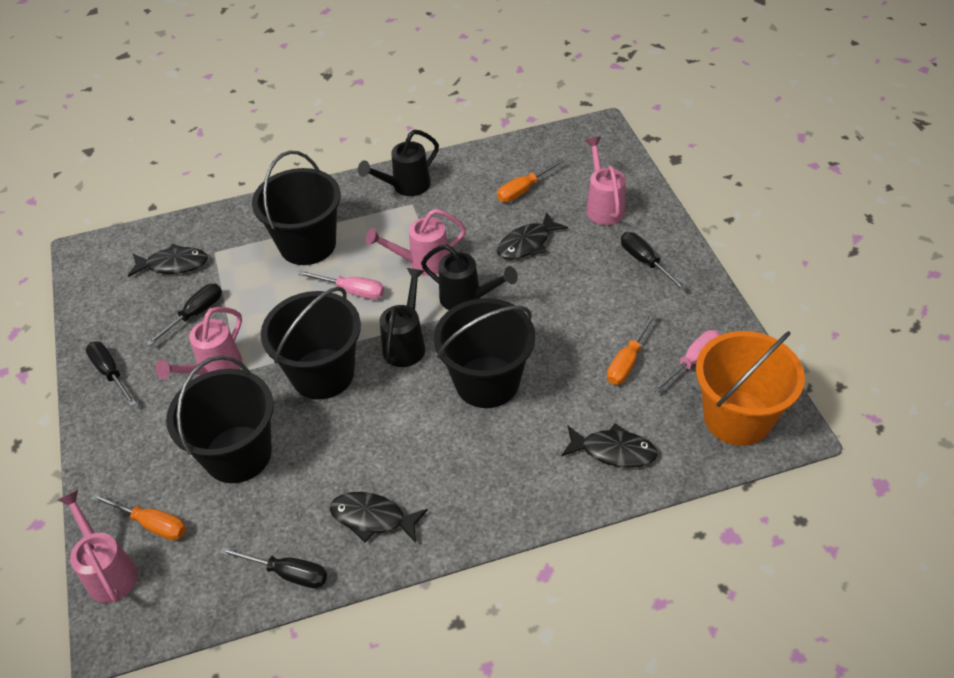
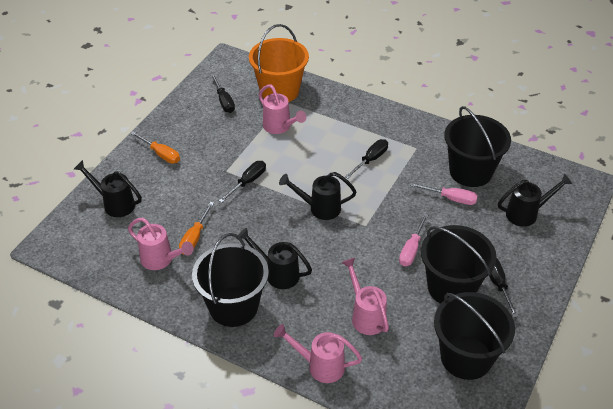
black fish: 4 -> 0
black watering can: 3 -> 4
orange screwdriver: 3 -> 2

